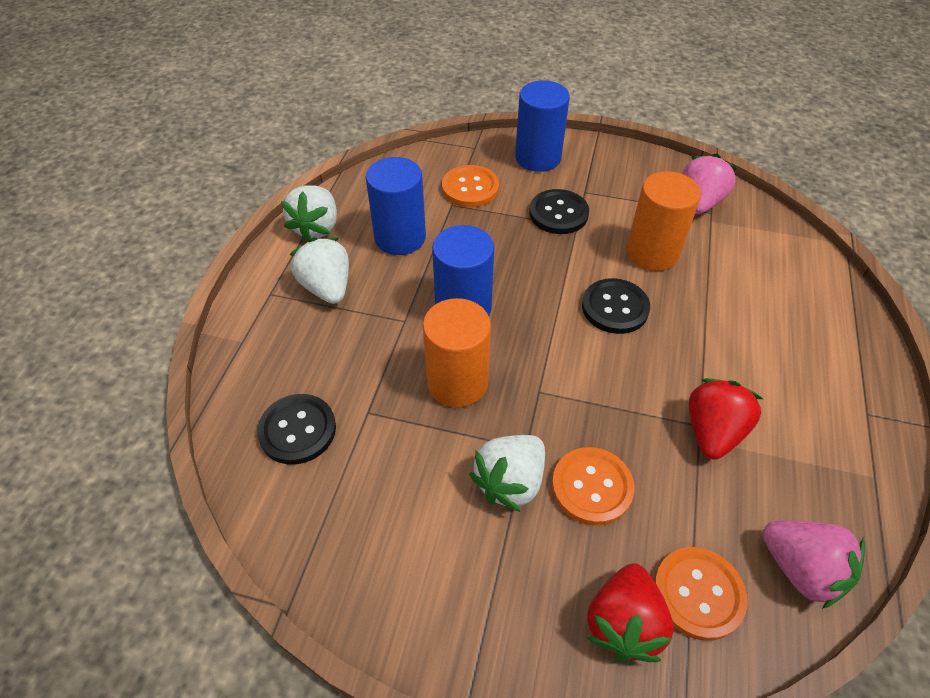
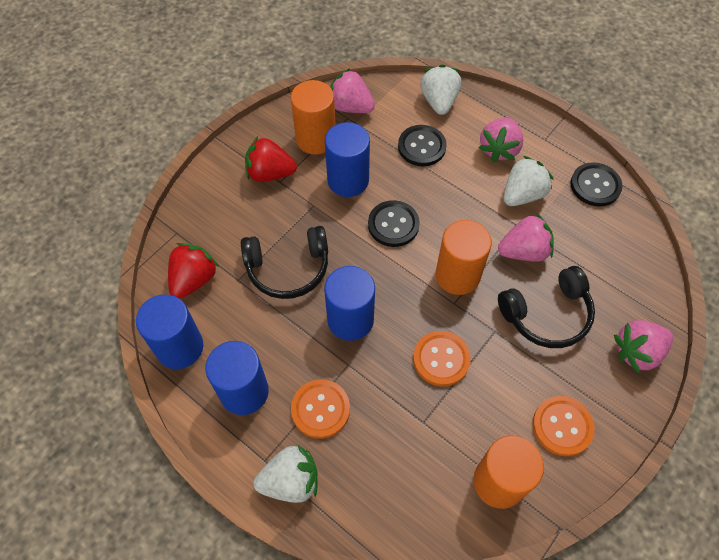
black headphones: 0 -> 2
blue cylinder: 3 -> 4
orange cylinder: 2 -> 3
pink strawberry: 2 -> 4

